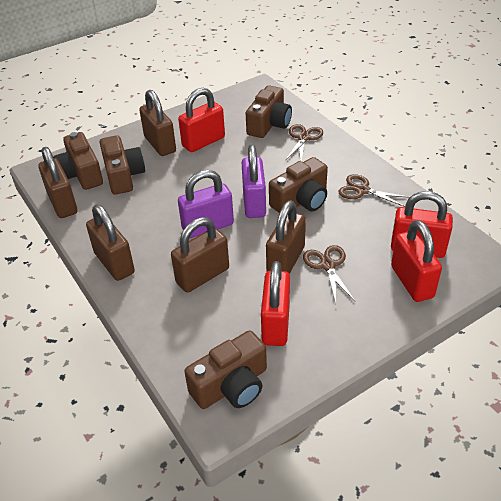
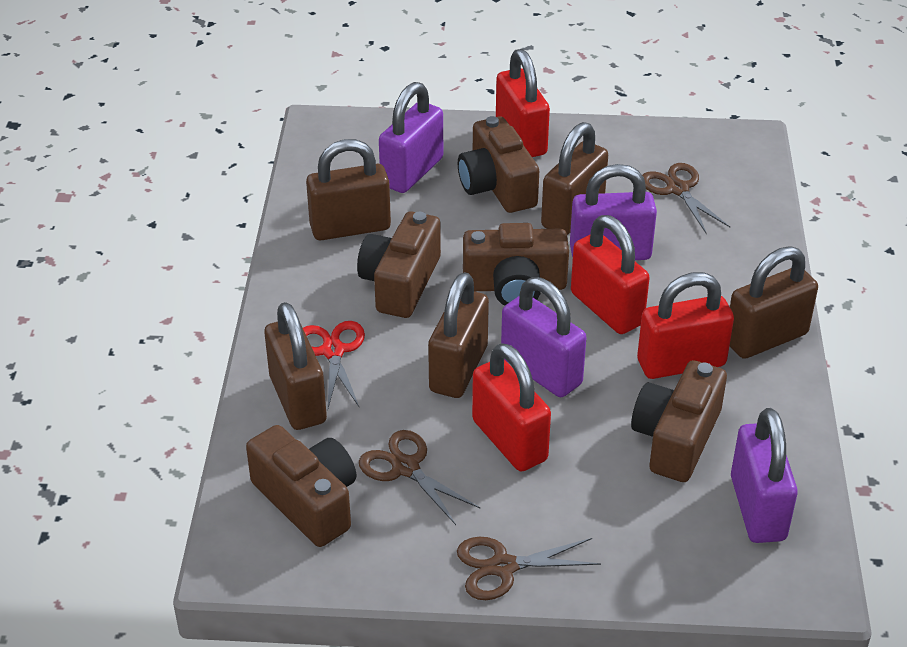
purple padlock: 2 -> 4
red scissors: 0 -> 1

